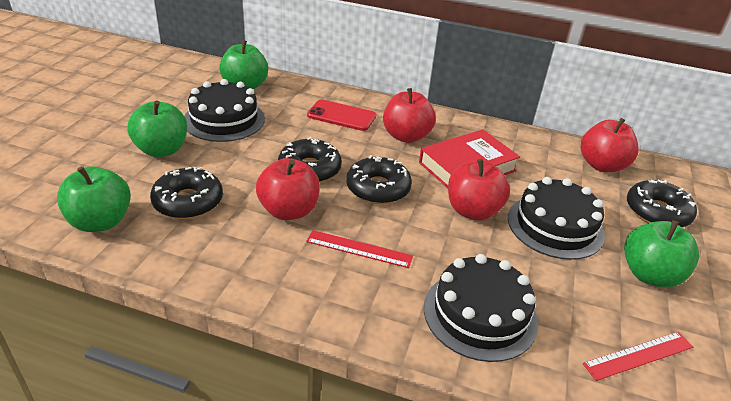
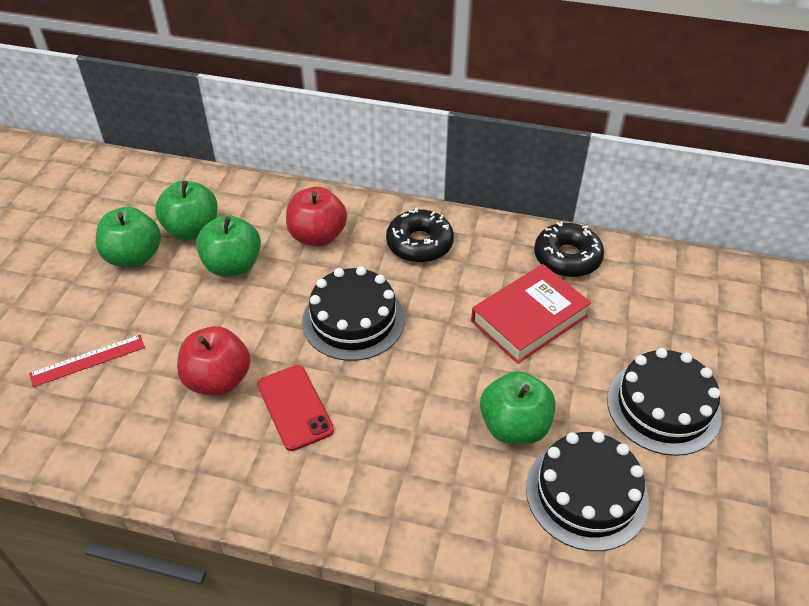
black donut: 4 -> 2
red apple: 4 -> 2
red ruler: 2 -> 1

